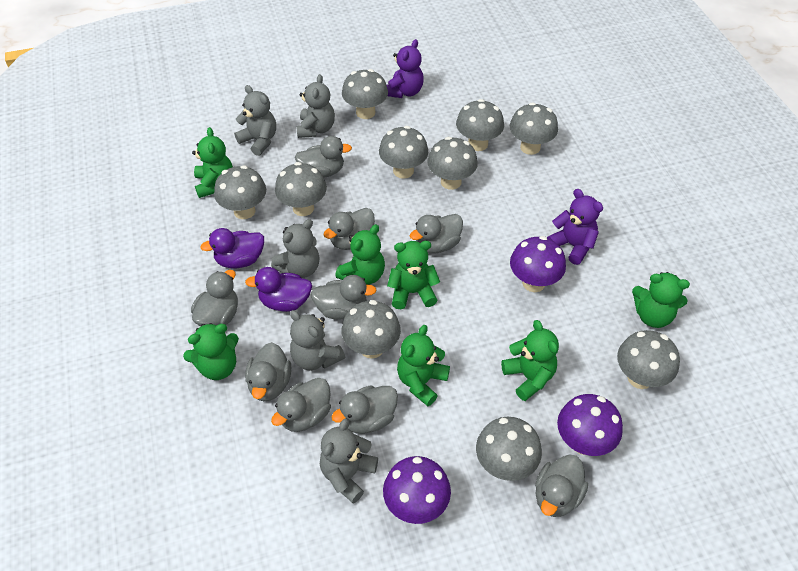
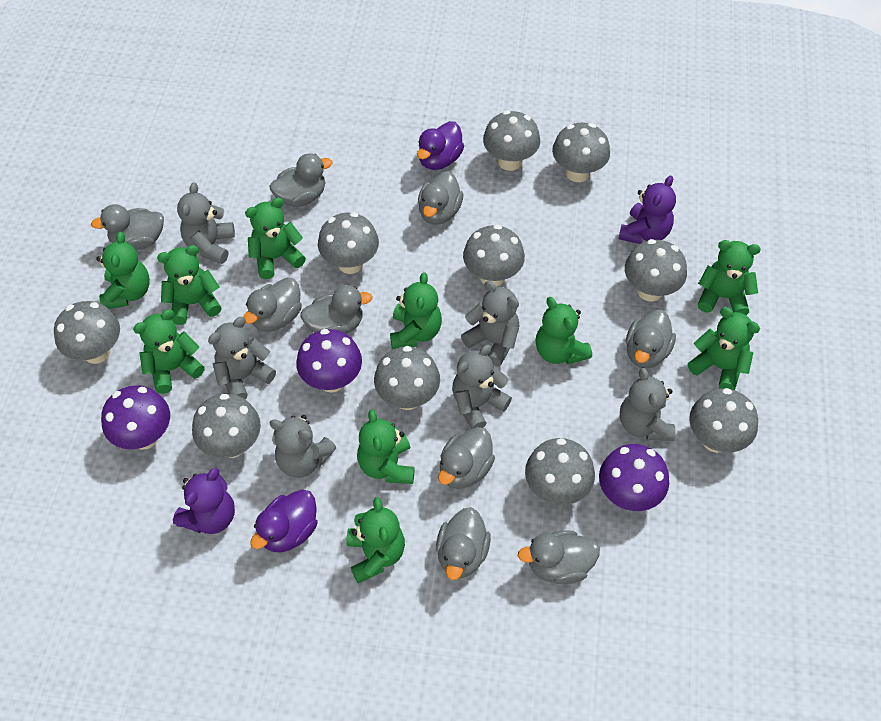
green teddy bear: 7 -> 10
grey teddy bear: 5 -> 6

